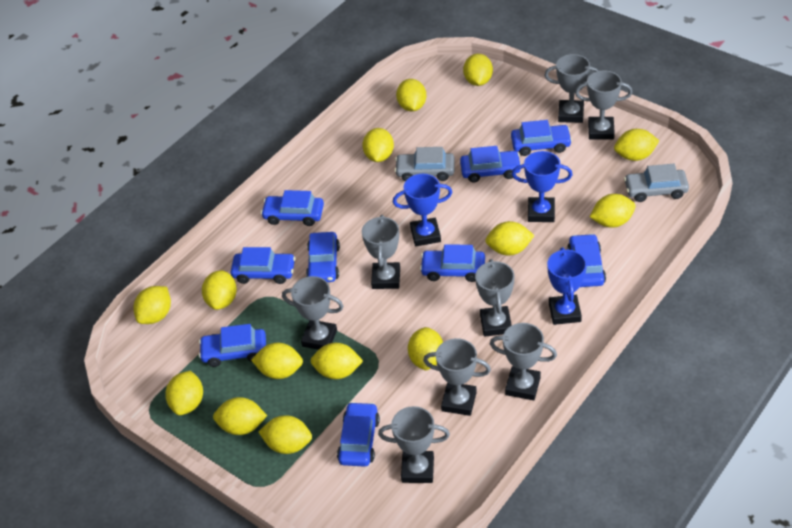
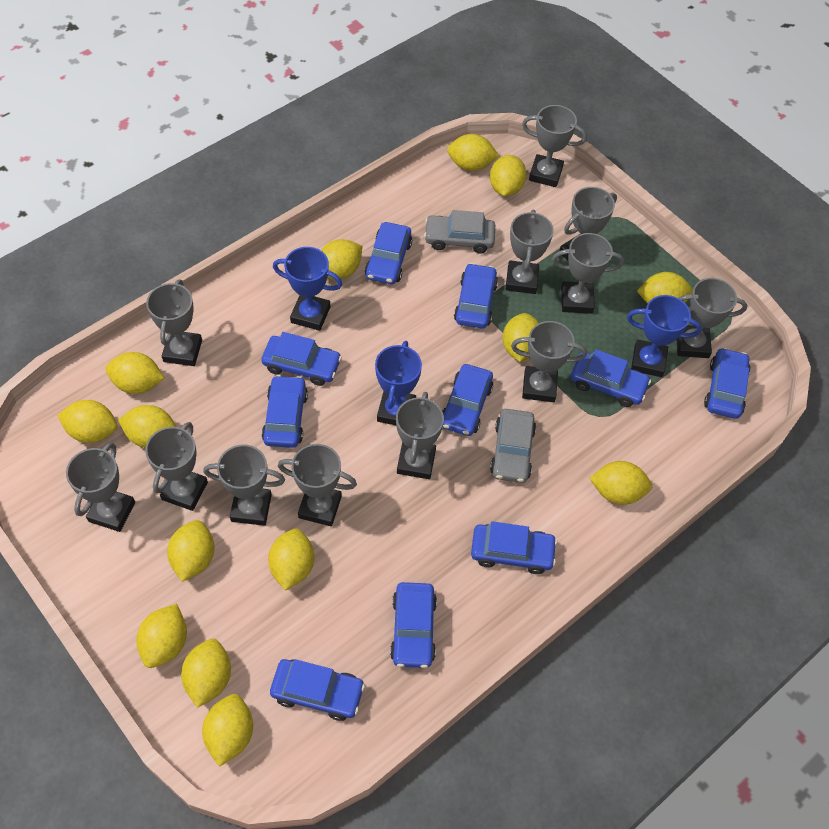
blue car: 9 -> 10
grey trophy: 8 -> 12

